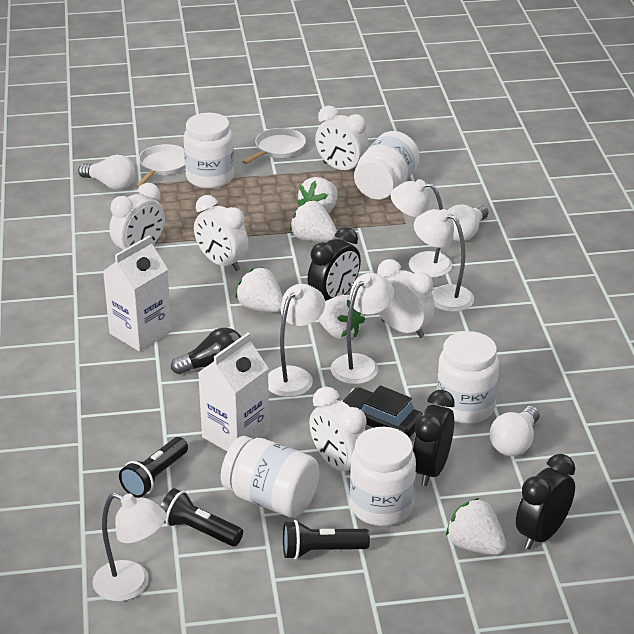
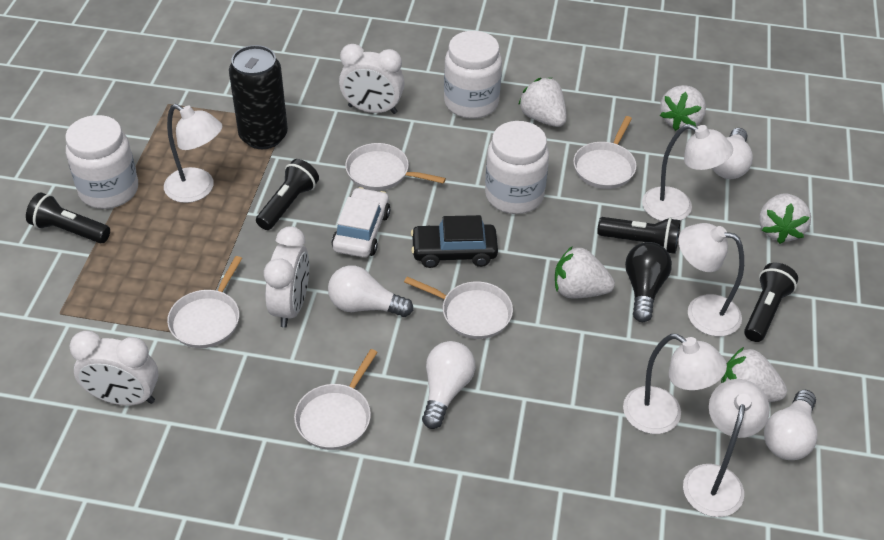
black can: 0 -> 1
black clock: 3 -> 0
black flashlight: 3 -> 4
white car: 0 -> 1
white carton: 2 -> 0
white clock: 5 -> 3
white jar: 5 -> 3
white light bulb: 3 -> 4
white pan: 2 -> 5

